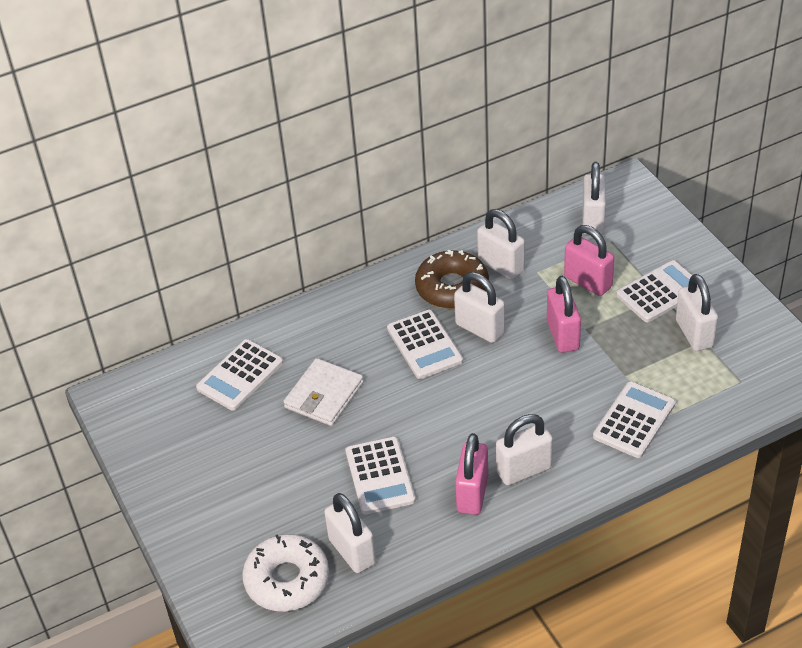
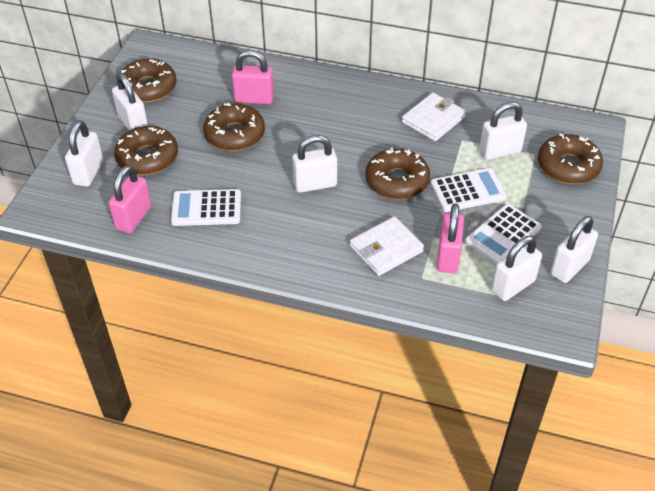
brown donut: 1 -> 5
white calculator: 5 -> 3
white donut: 1 -> 0
white wallet: 1 -> 2

